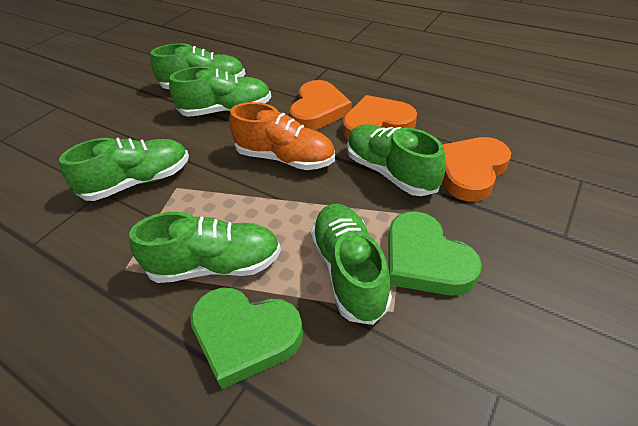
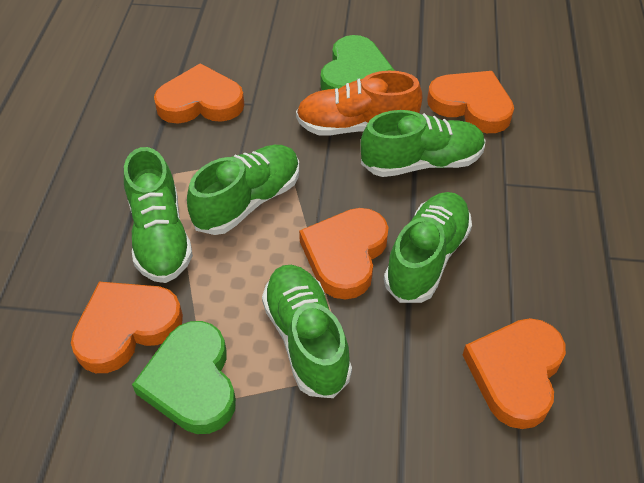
green shoe: 6 -> 5
orange heart: 3 -> 5

